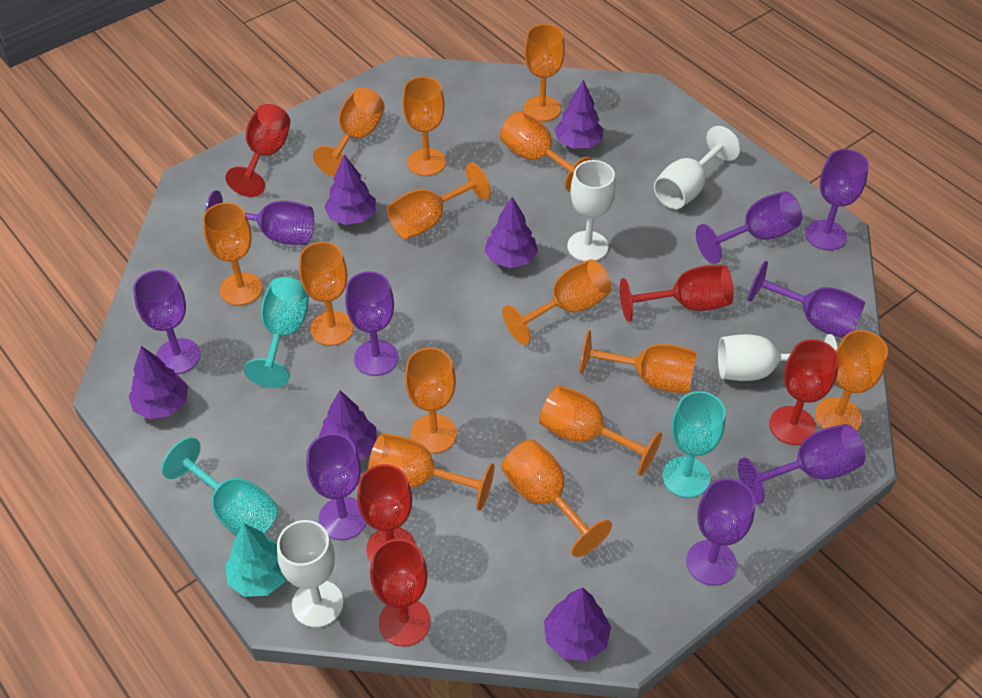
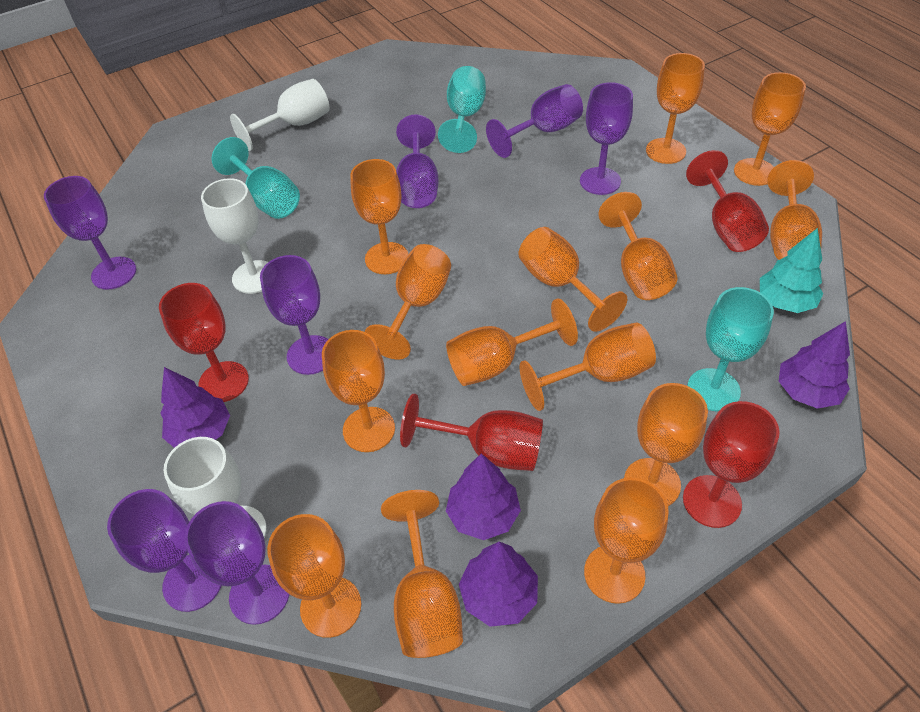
purple goblet: 9 -> 7
purple tree: 6 -> 4
red goblet: 5 -> 4
white goblet: 4 -> 3

